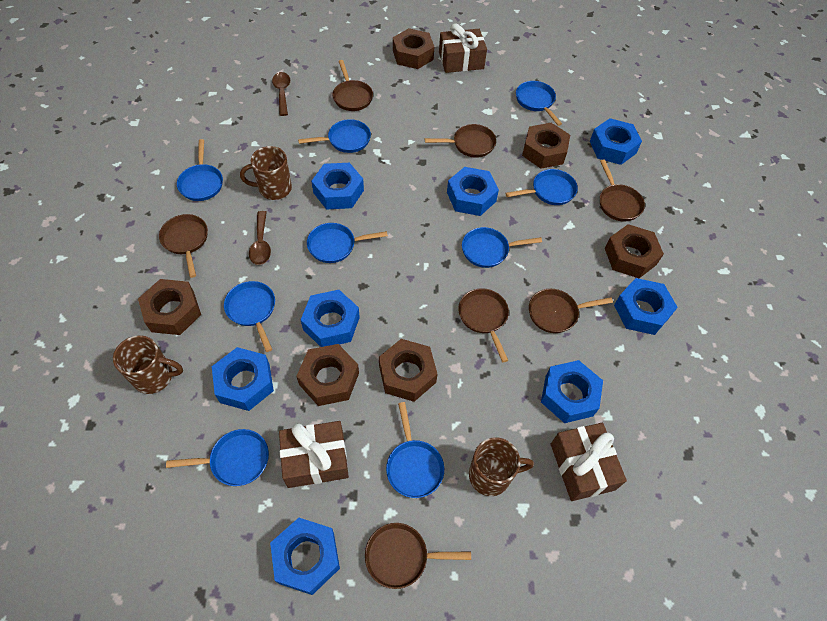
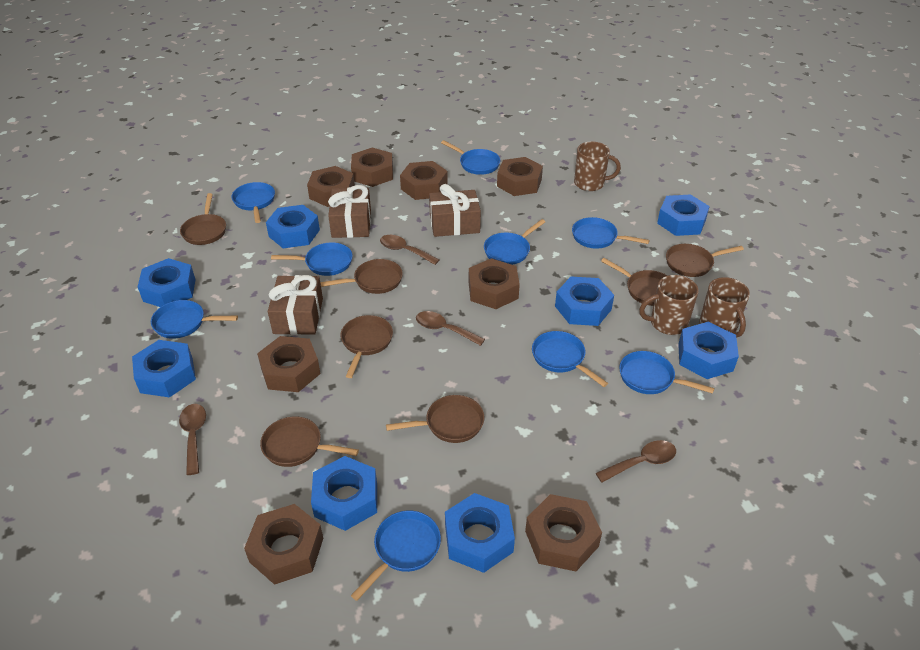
brown nut: 6 -> 8
brown spoon: 2 -> 4

